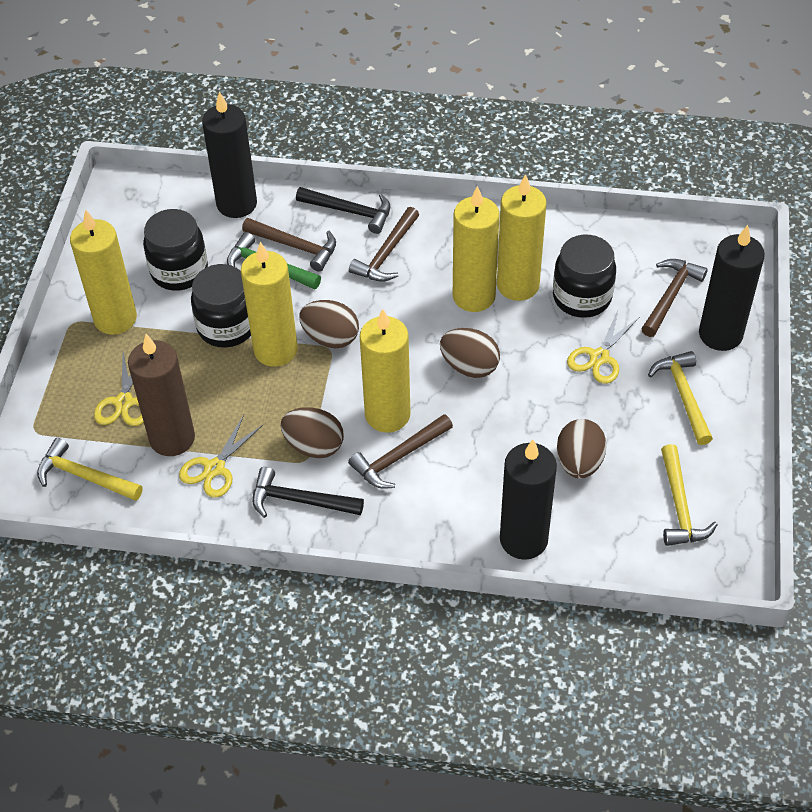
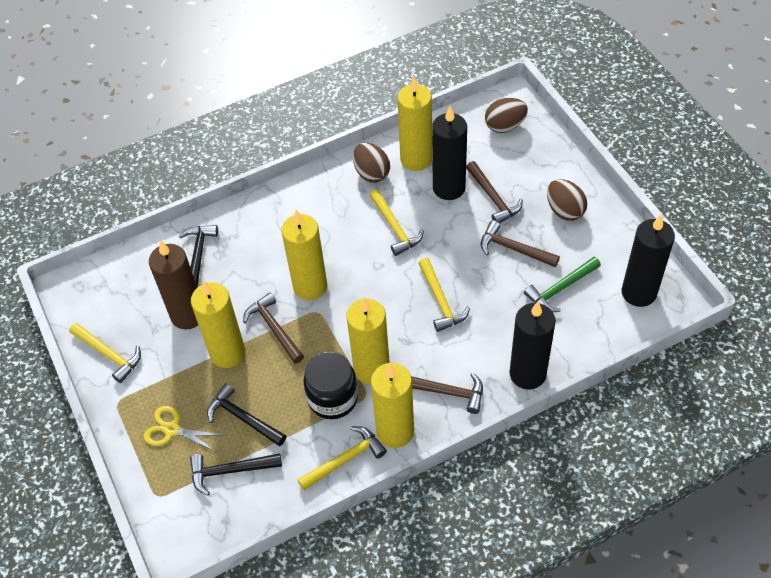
black hammer: 2 -> 3
black jar: 3 -> 1
brown egg: 4 -> 3
yellow hammer: 3 -> 4
yellow scissors: 3 -> 1

